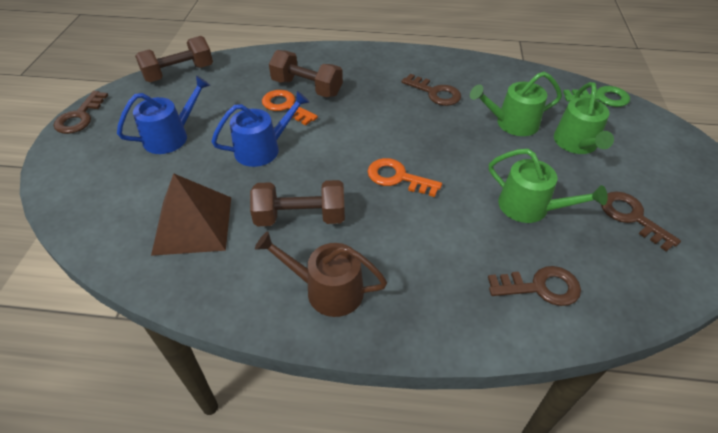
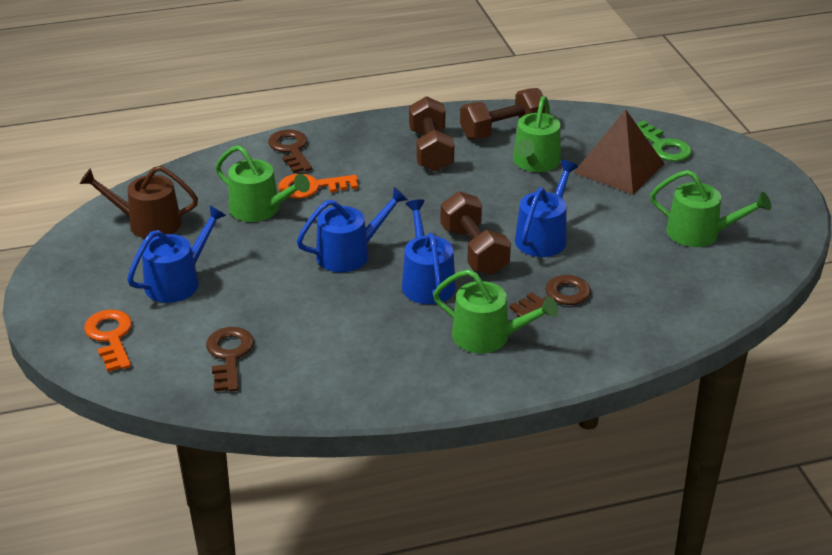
blue watering can: 2 -> 4
brown key: 4 -> 3
green watering can: 3 -> 4

